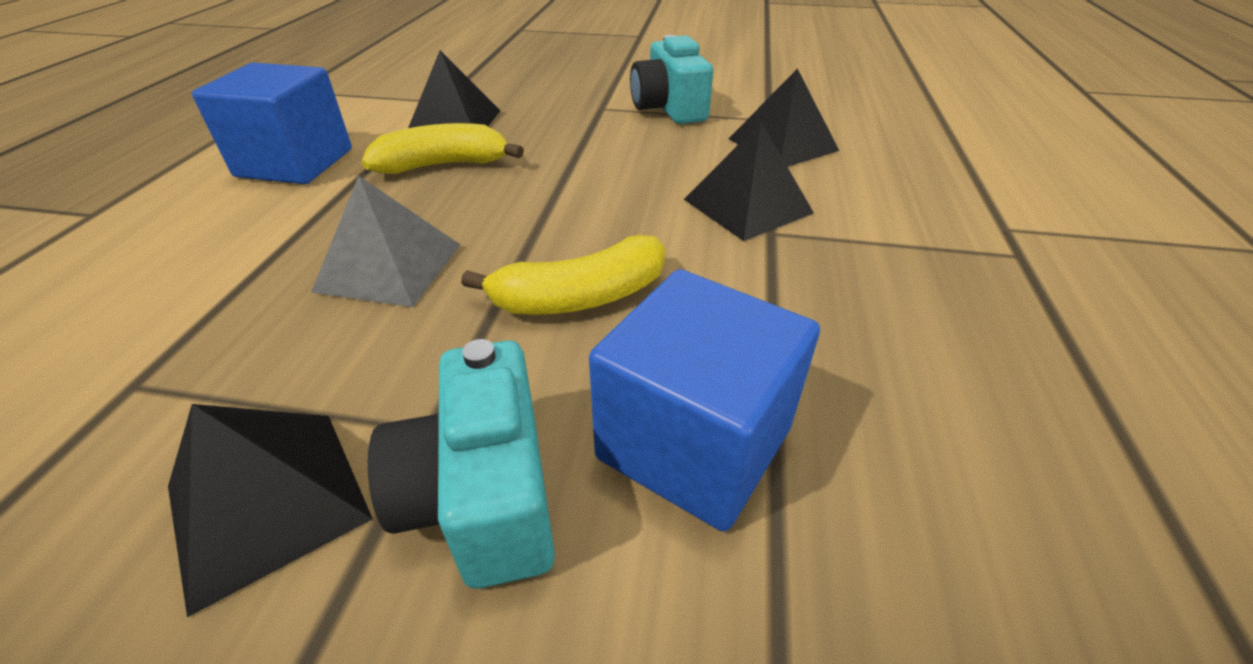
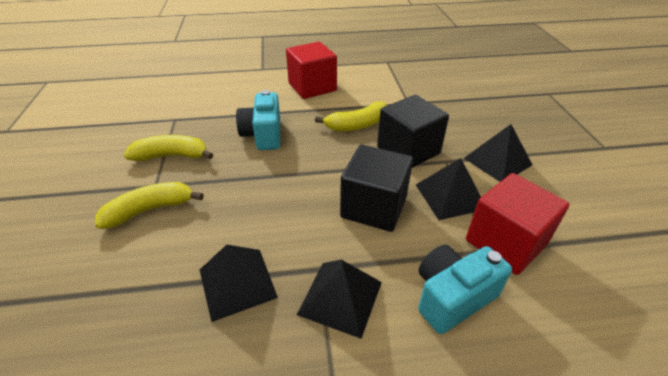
black cube: 0 -> 2
blue cube: 2 -> 0
grey pyramid: 1 -> 0
red cube: 0 -> 2
yellow banana: 2 -> 3

